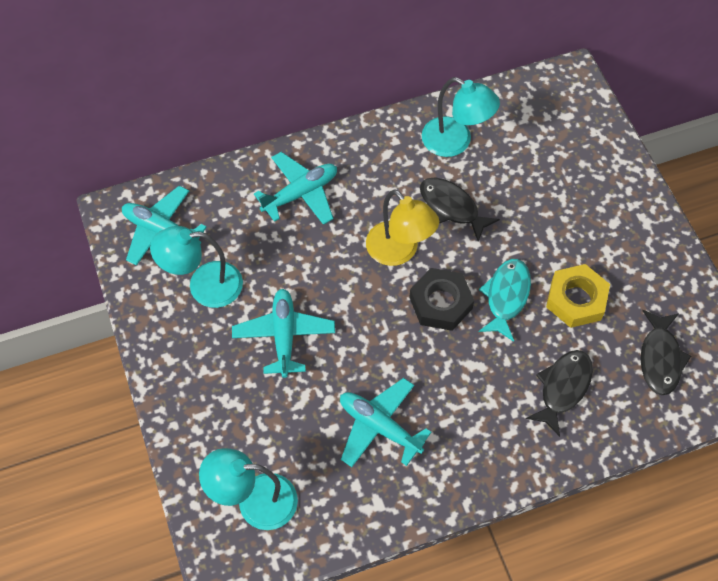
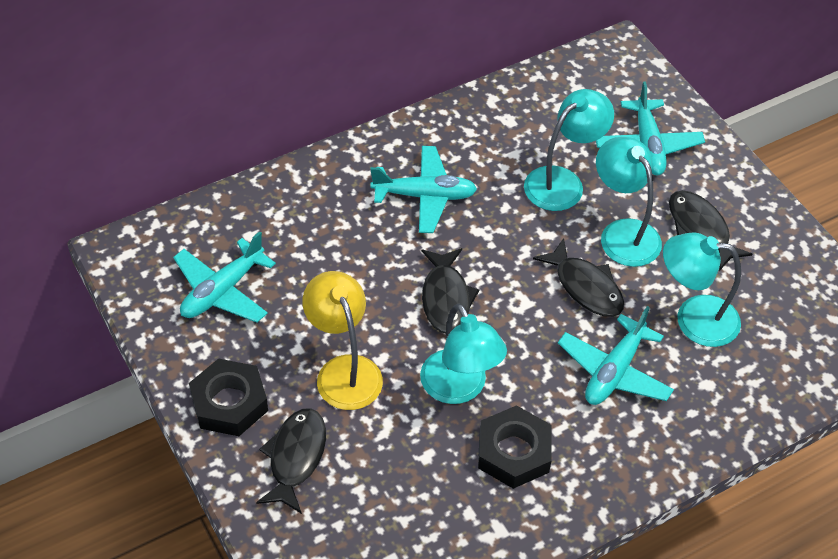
black fish: 3 -> 4
black nut: 1 -> 2
turquoise fish: 1 -> 0
turquoise lamp: 3 -> 4
yellow nut: 1 -> 0

